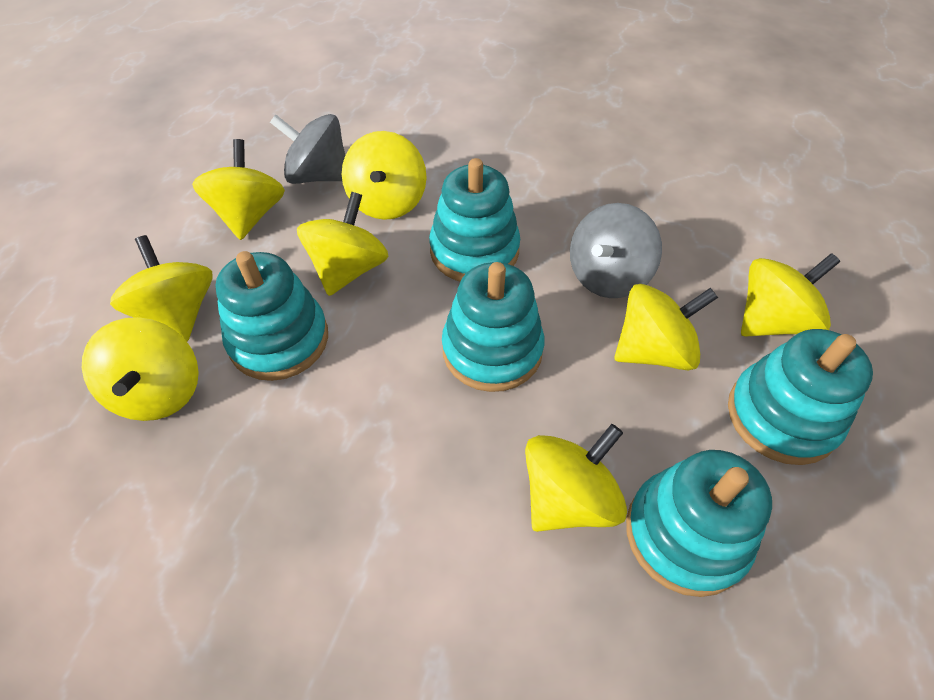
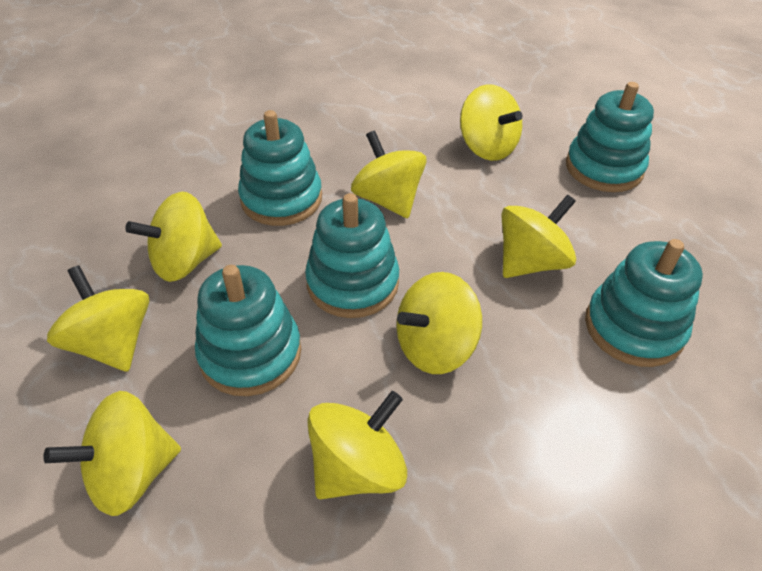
grey spinning top: 2 -> 0

